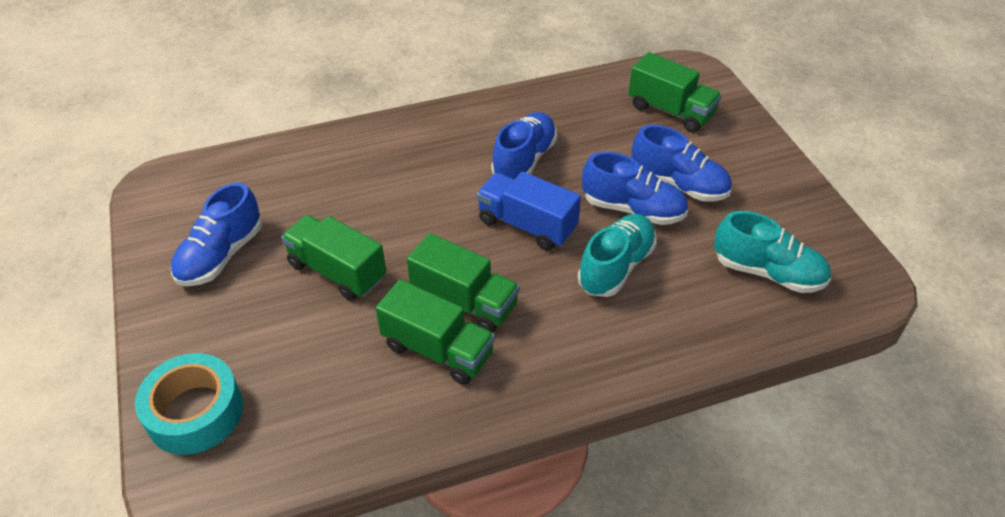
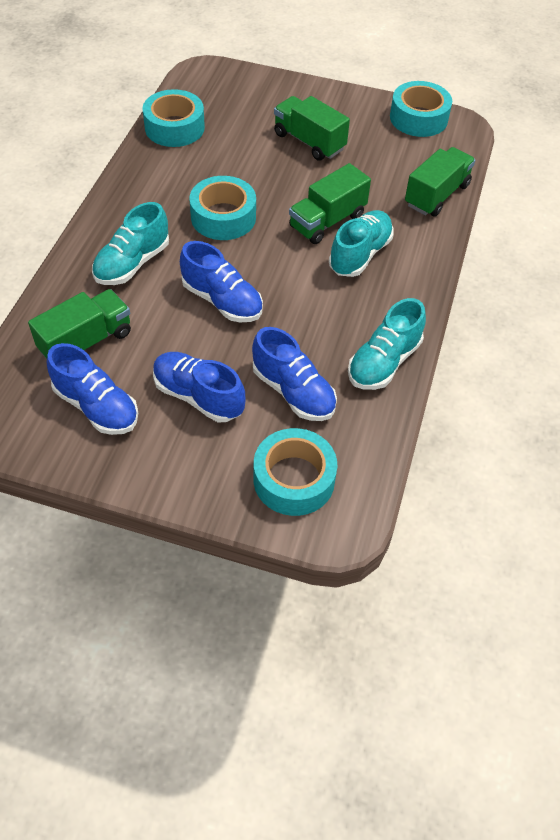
blue truck: 1 -> 0
turquoise shoe: 2 -> 3
turquoise tape: 1 -> 4

